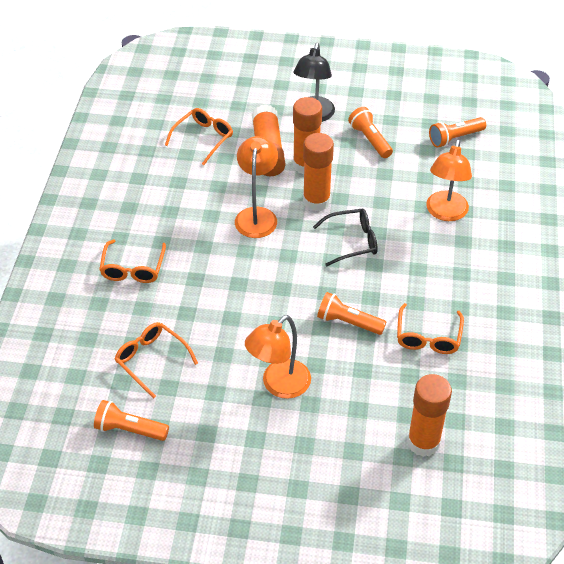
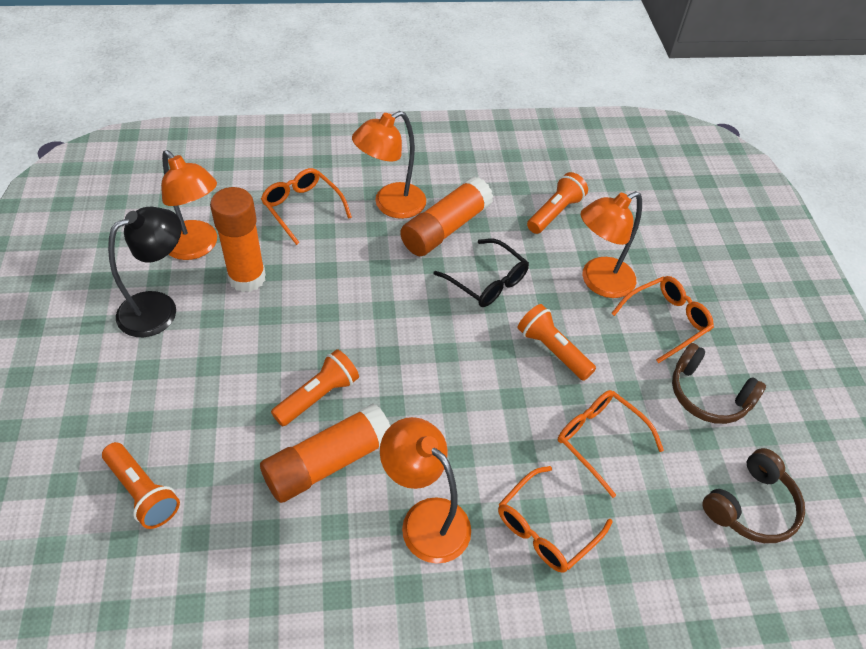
brown headphones: 0 -> 2
orange glue stick: 4 -> 3
orange lamp: 3 -> 4

